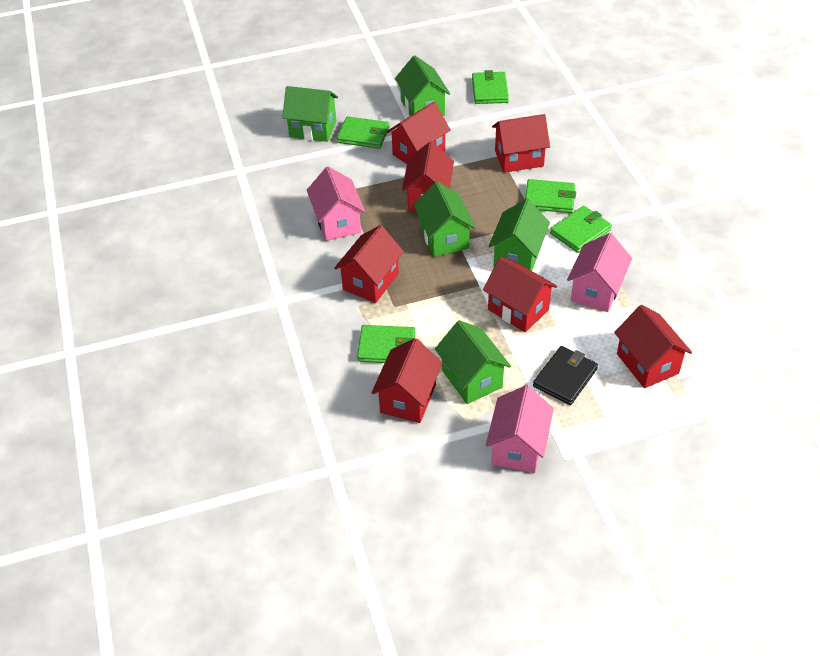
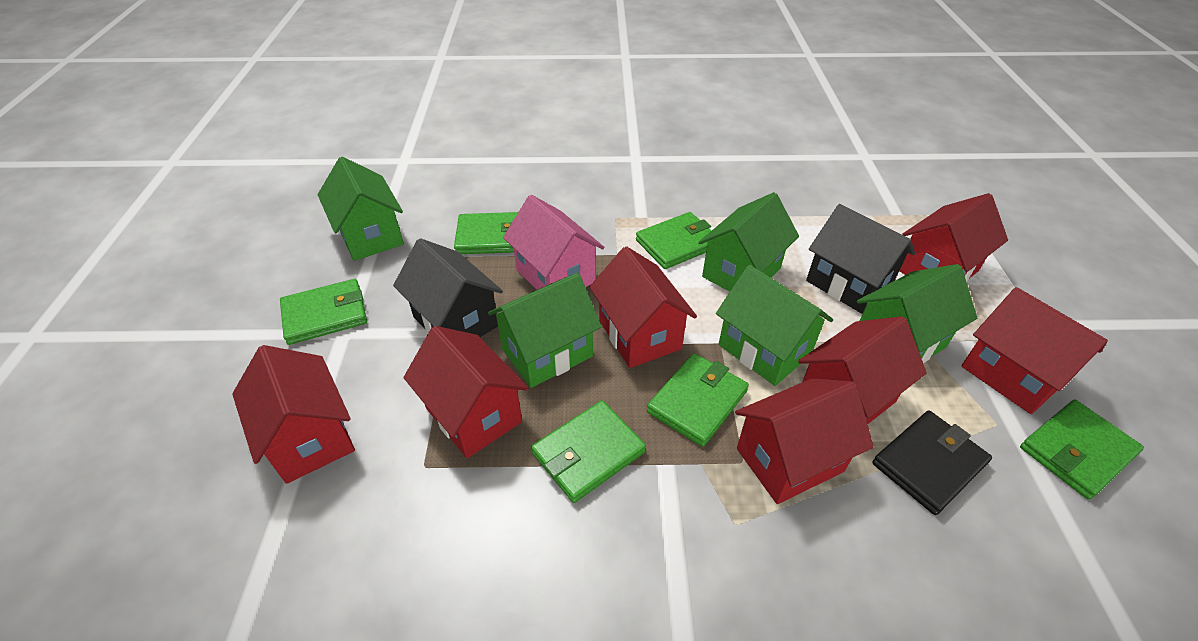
black house: 0 -> 2
green wallet: 5 -> 6
pink house: 3 -> 1

